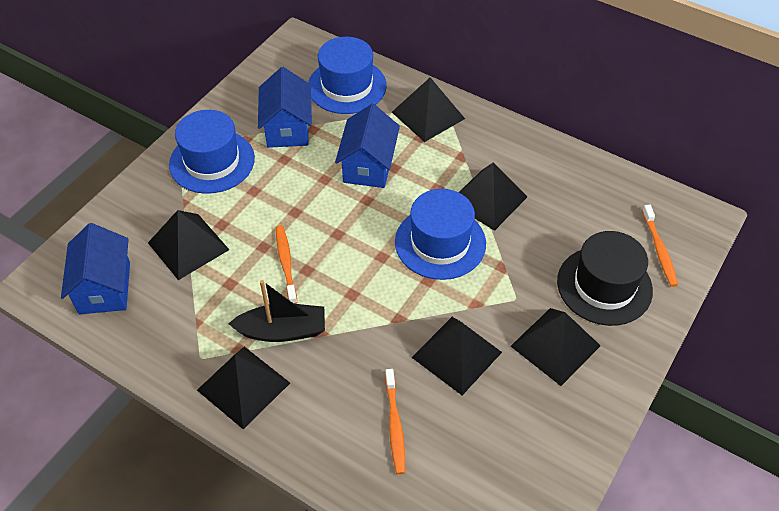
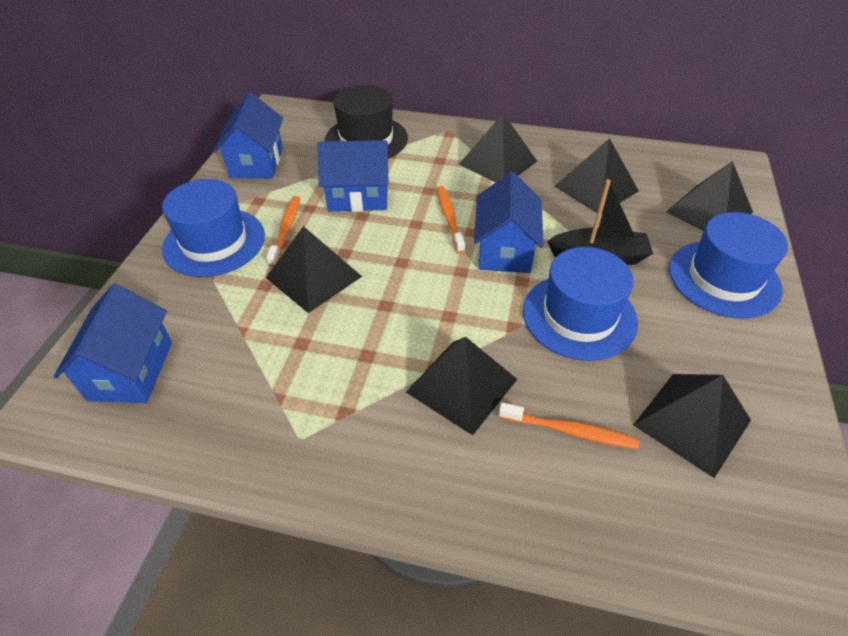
blue house: 3 -> 4

